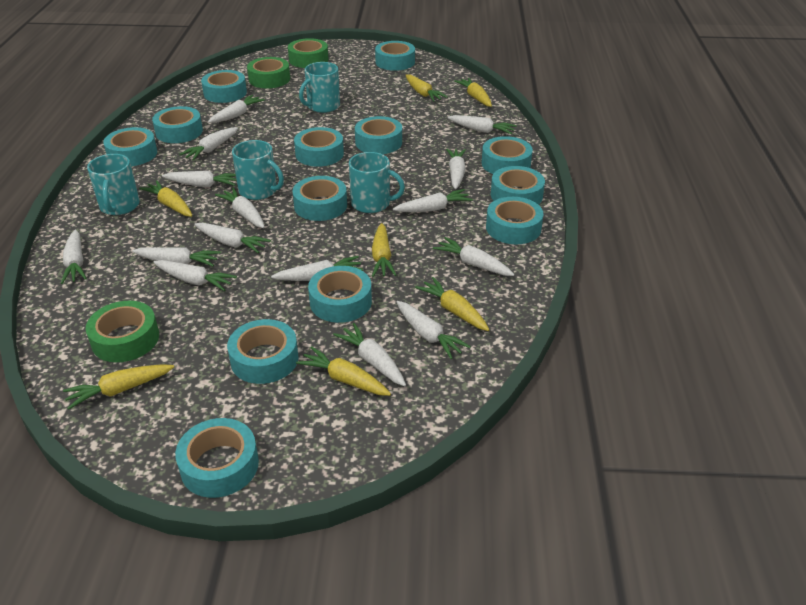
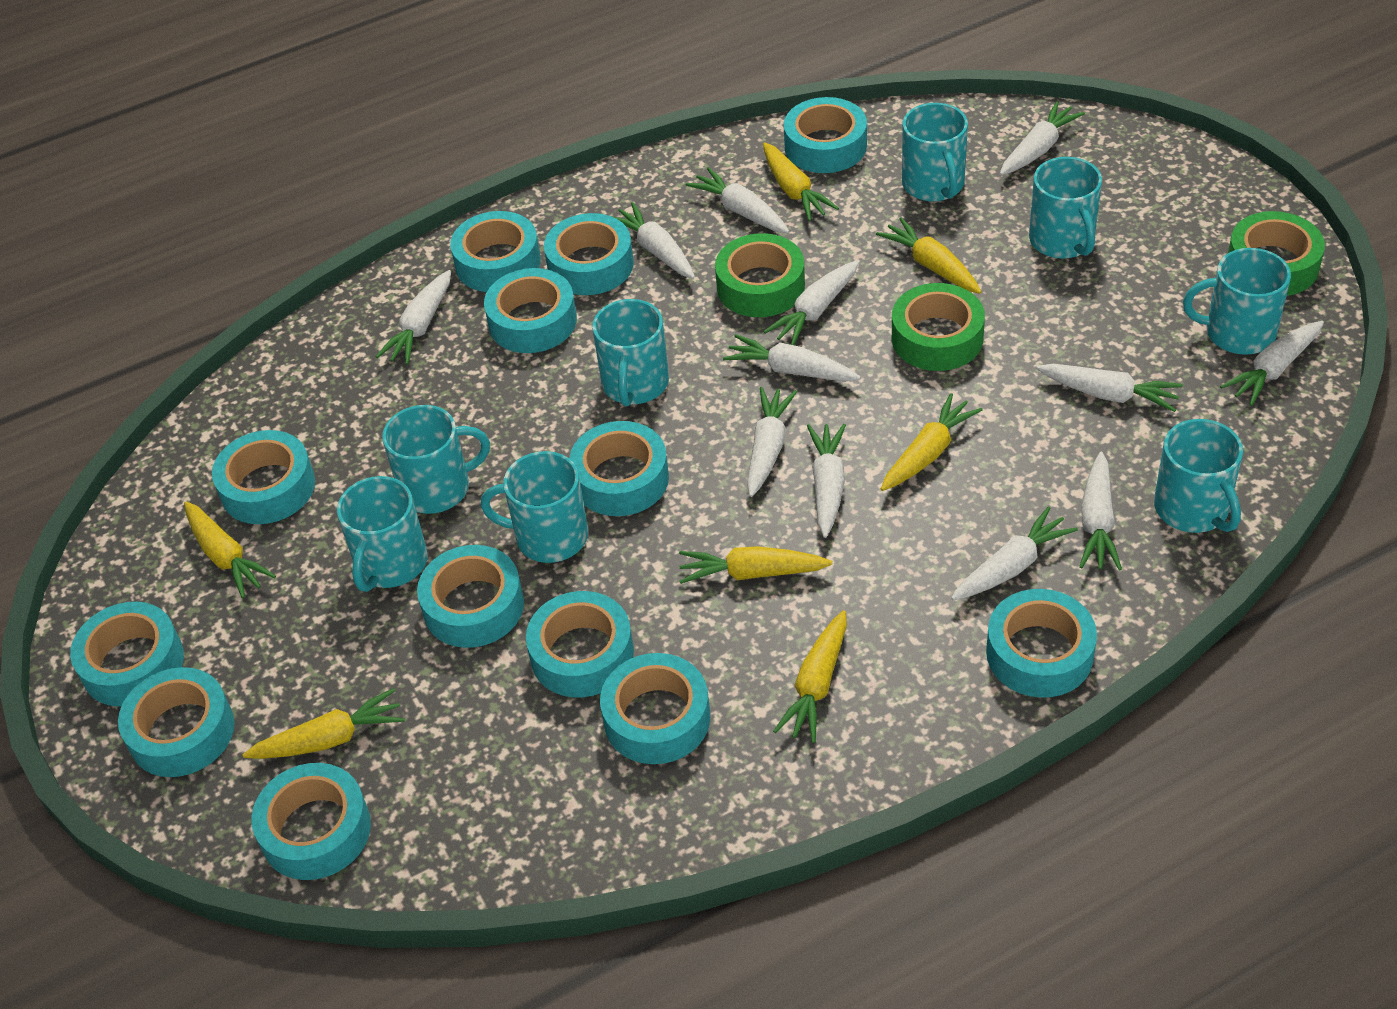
turquoise mug: 4 -> 8
white carrot: 15 -> 12

